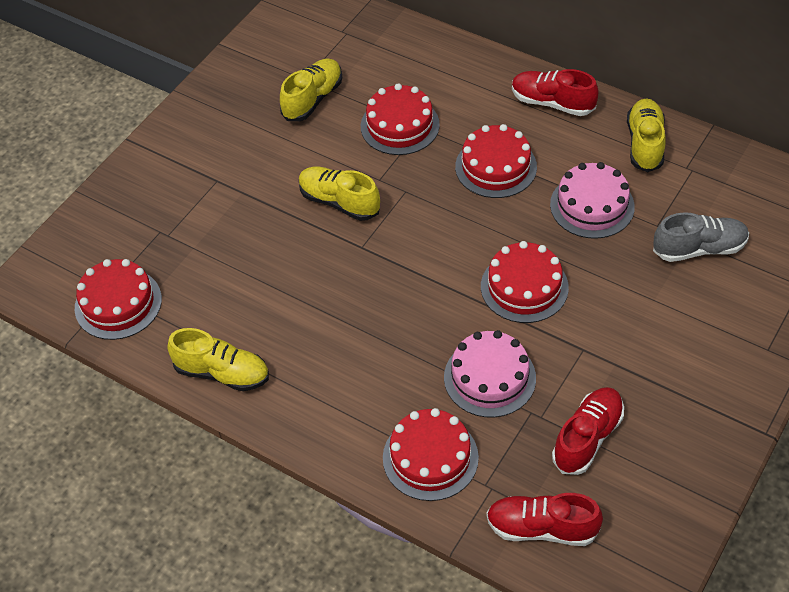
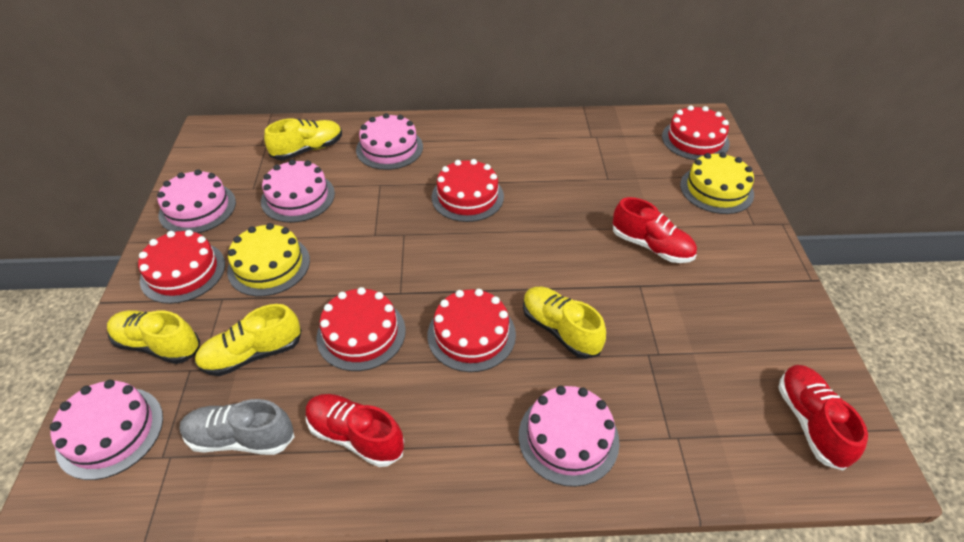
pink cake: 2 -> 5
yellow cake: 0 -> 2

